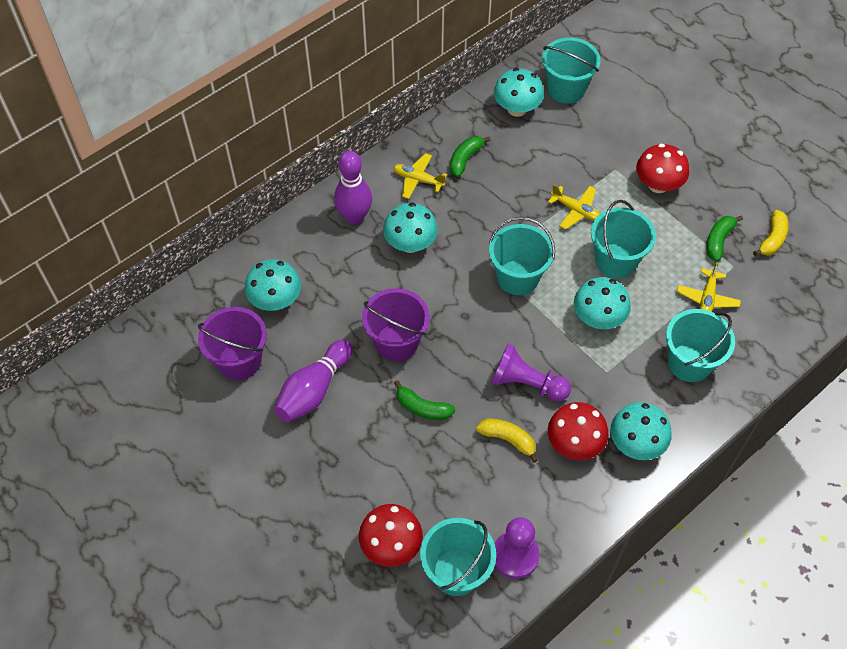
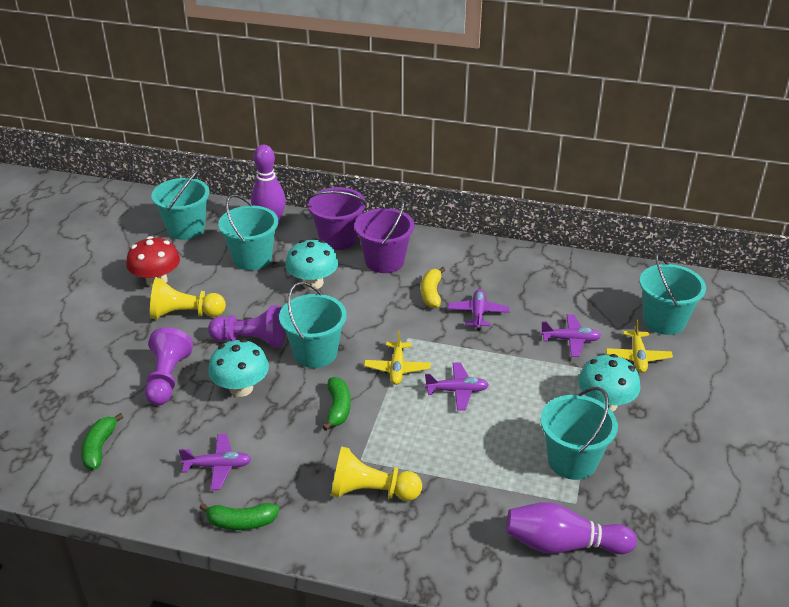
purple plane: 0 -> 4
red mushroom: 3 -> 1
turquoise mushroom: 5 -> 3
yellow banana: 2 -> 1
yellow pawn: 0 -> 2
yellow plane: 3 -> 2

